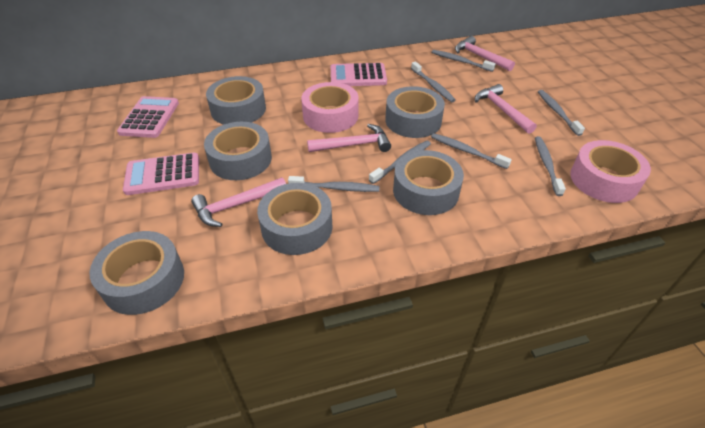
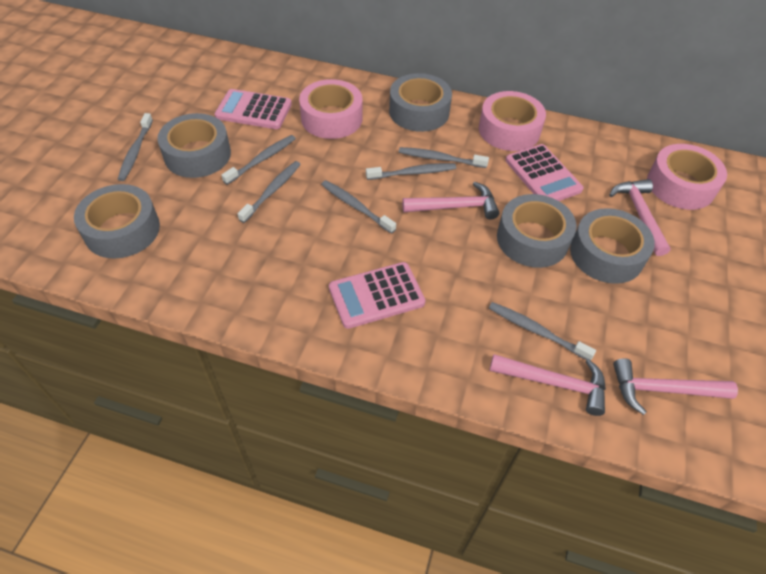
grey tape: 6 -> 5
pink tape: 2 -> 3

